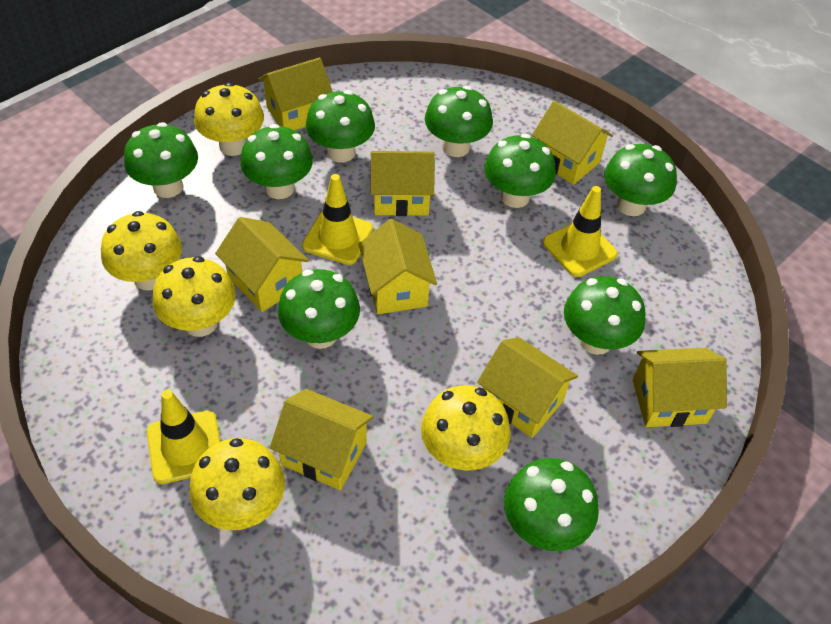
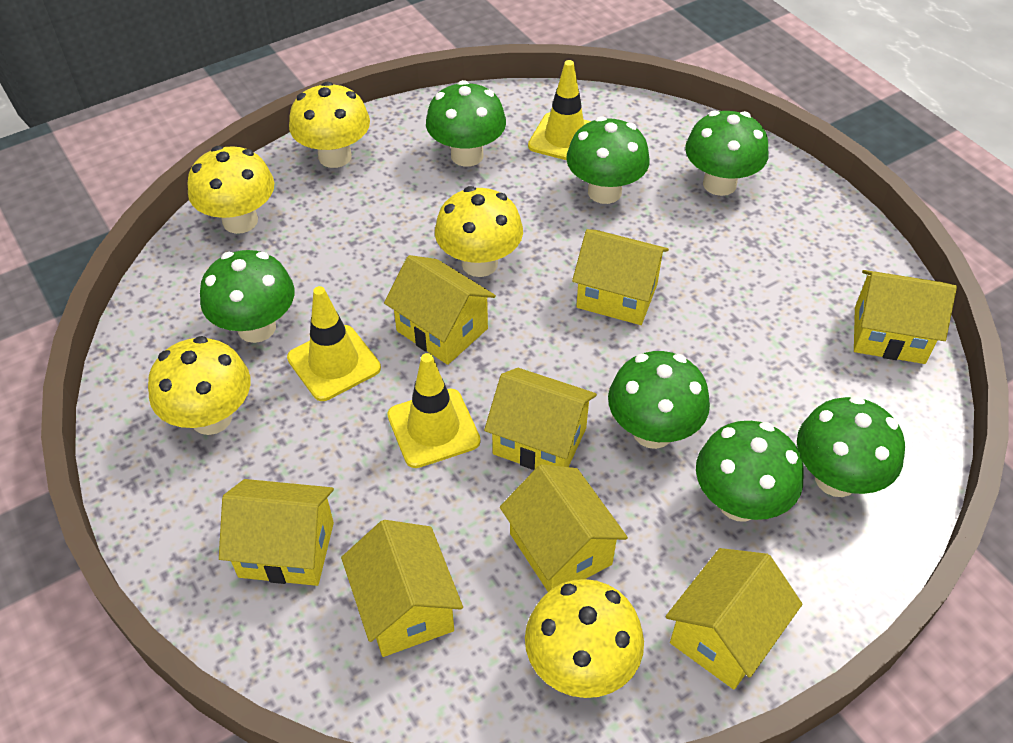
green mushroom: 9 -> 7

